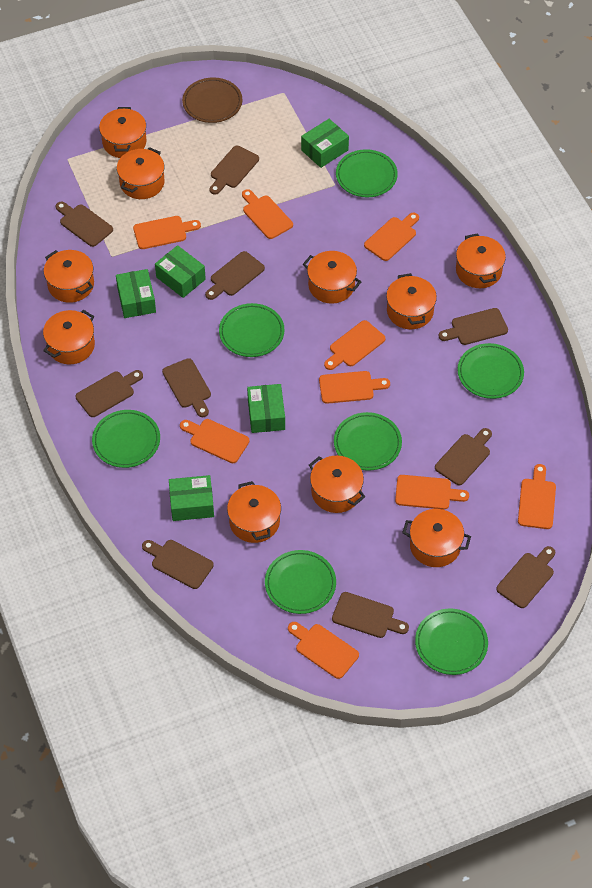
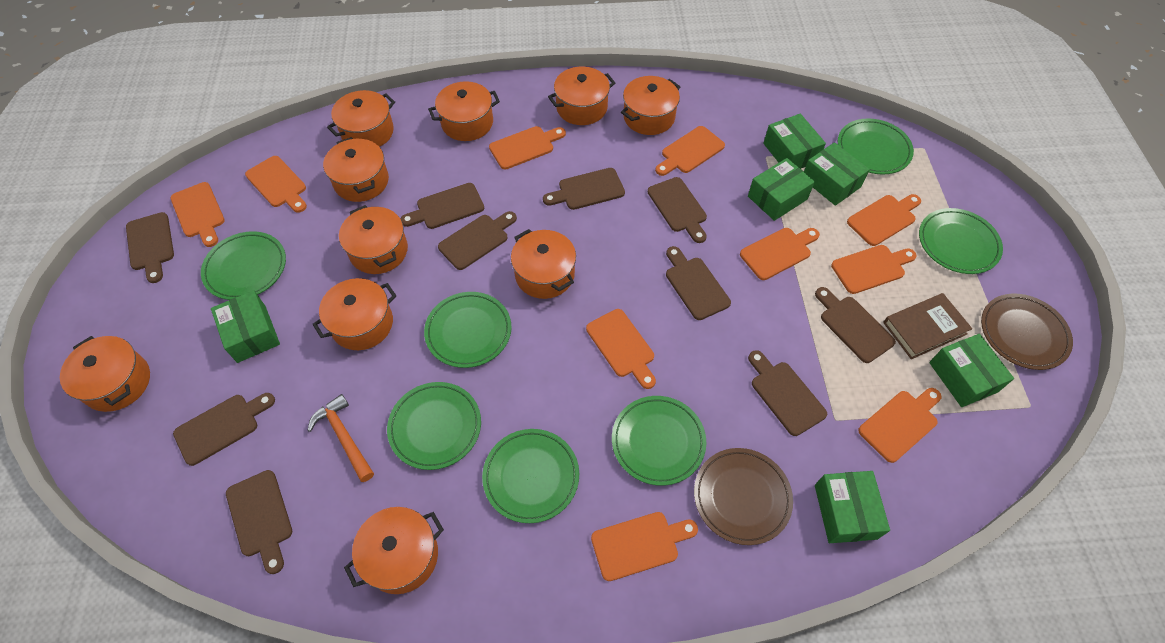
brown book: 0 -> 1
brown plate: 1 -> 2
green box: 5 -> 6
orange cutting board: 9 -> 10
orange hammer: 0 -> 1

